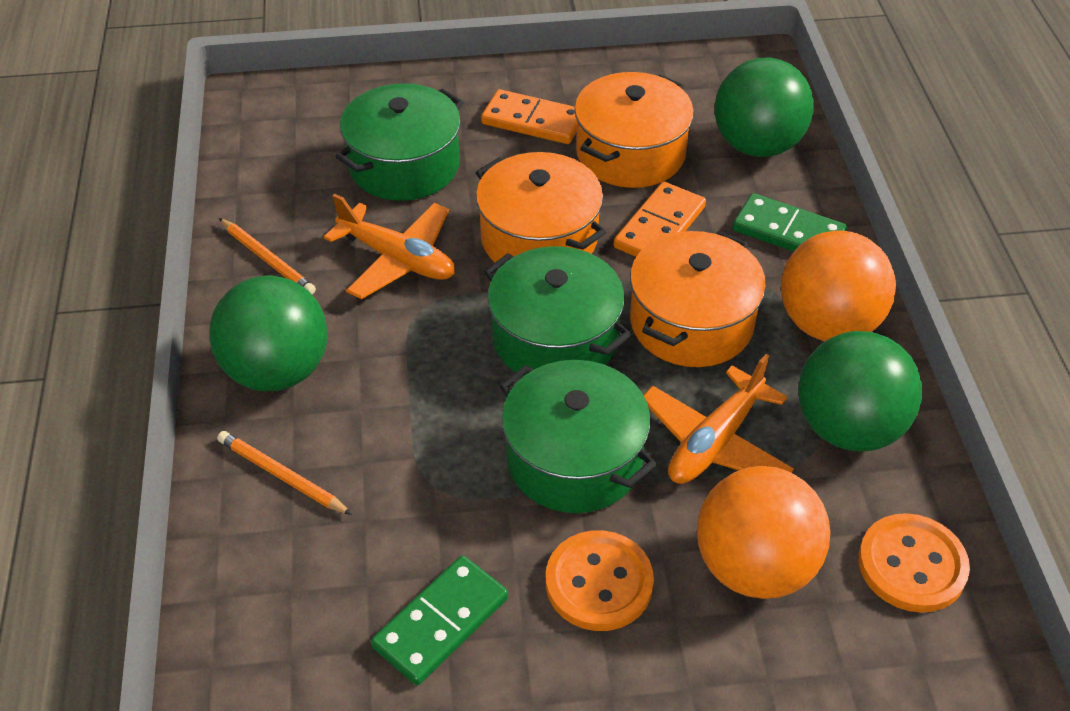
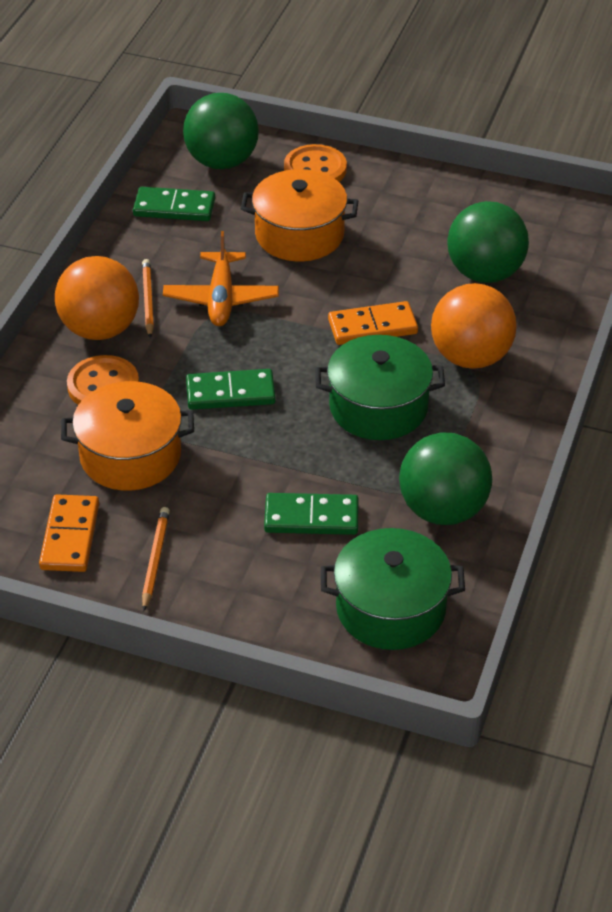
green domino: 2 -> 3
green pot: 3 -> 2
orange plane: 2 -> 1
orange pot: 3 -> 2

